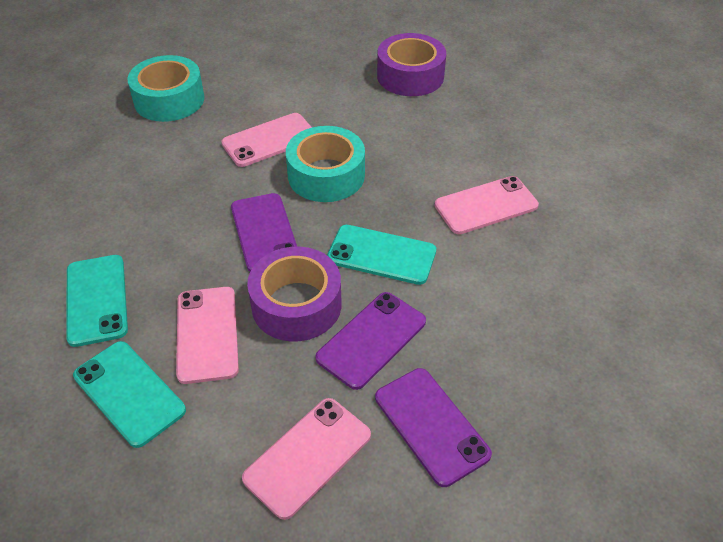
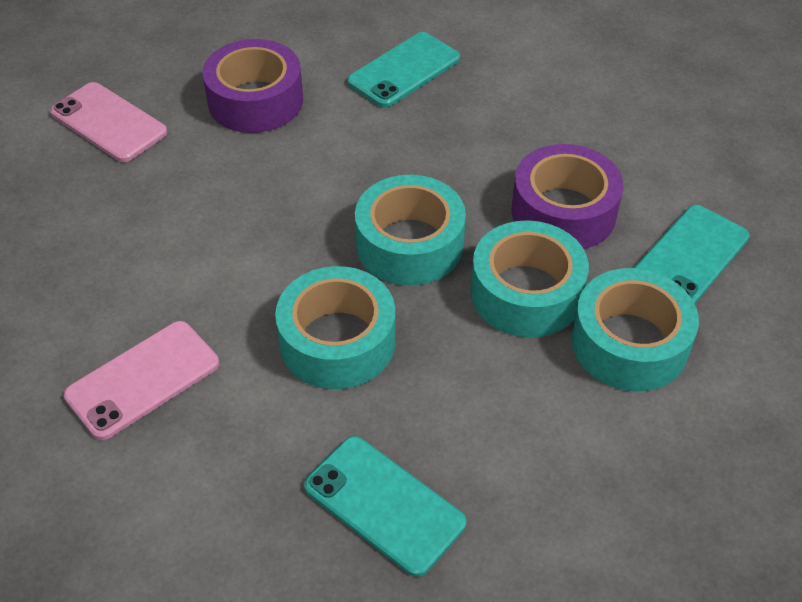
pink phone: 4 -> 2
purple phone: 3 -> 0
turquoise tape: 2 -> 4

